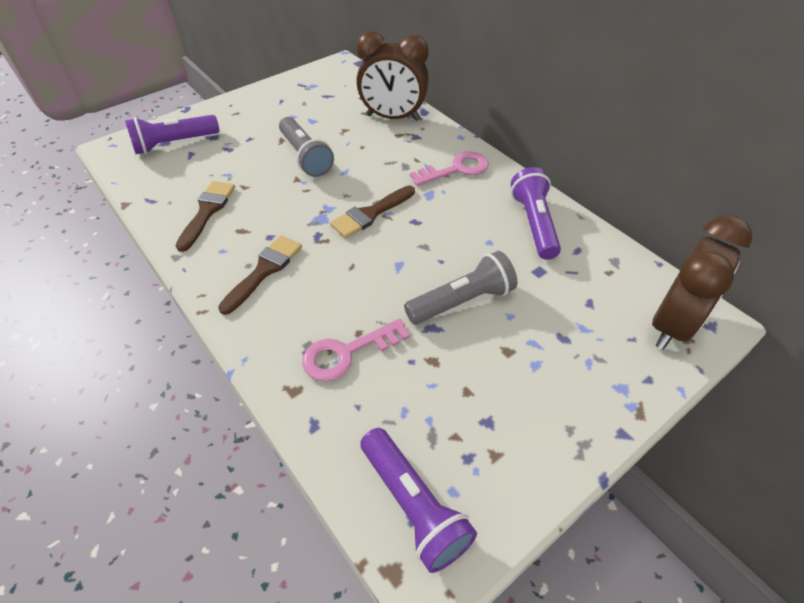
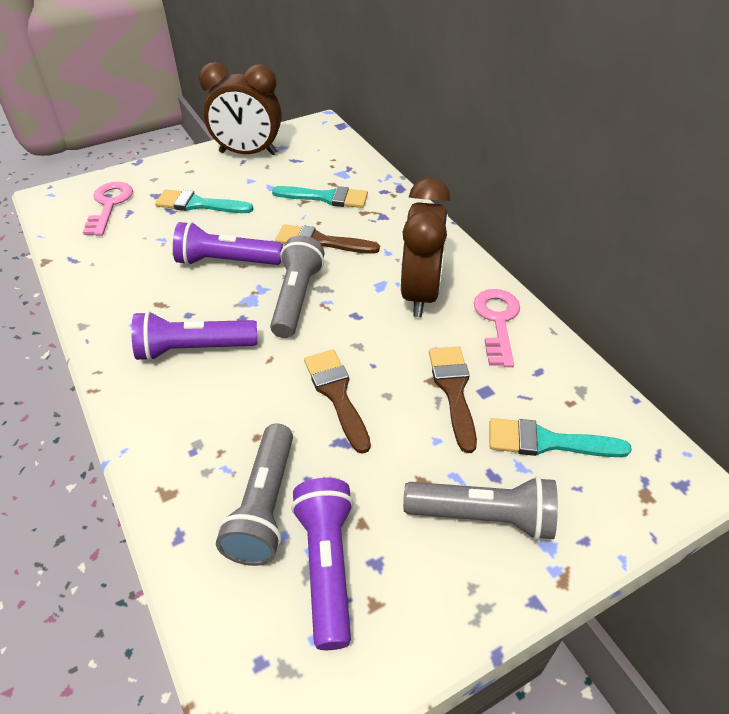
grey flashlight: 2 -> 3
turquoise brush: 0 -> 3

